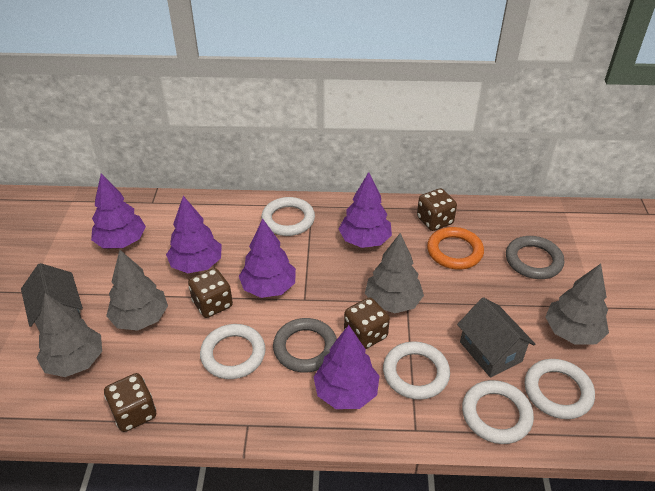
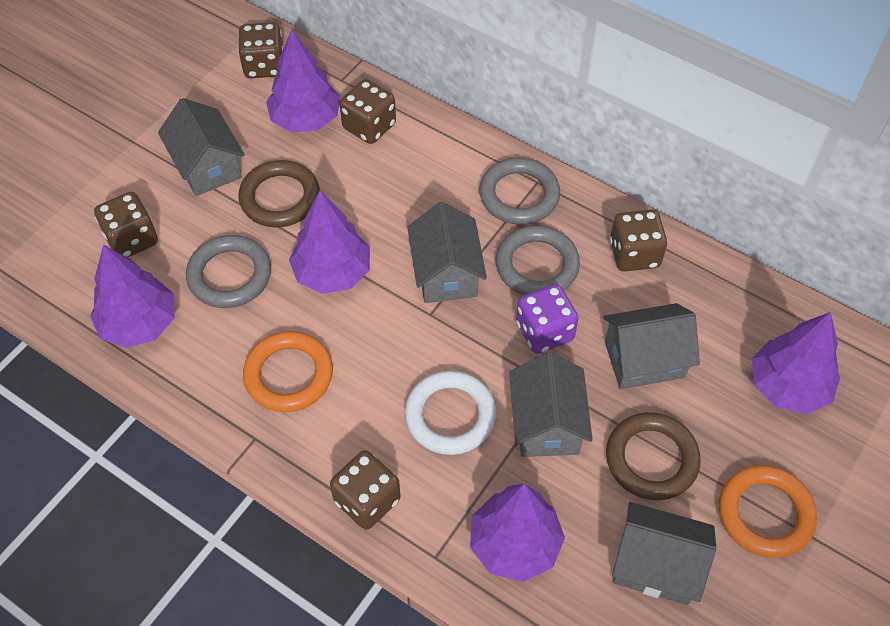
brown dice: 4 -> 5
brown ring: 0 -> 2
grey house: 2 -> 5
grey ring: 2 -> 3
grey tree: 4 -> 0
orange ring: 1 -> 2
purple dice: 0 -> 1
white ring: 5 -> 1

